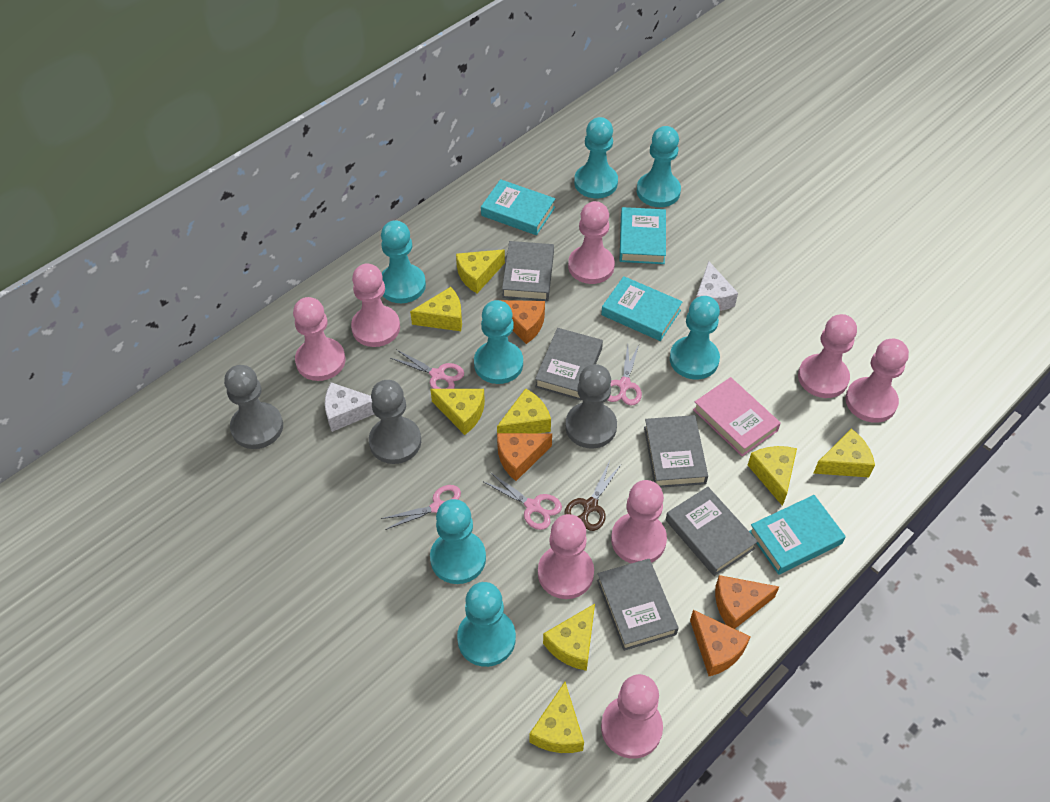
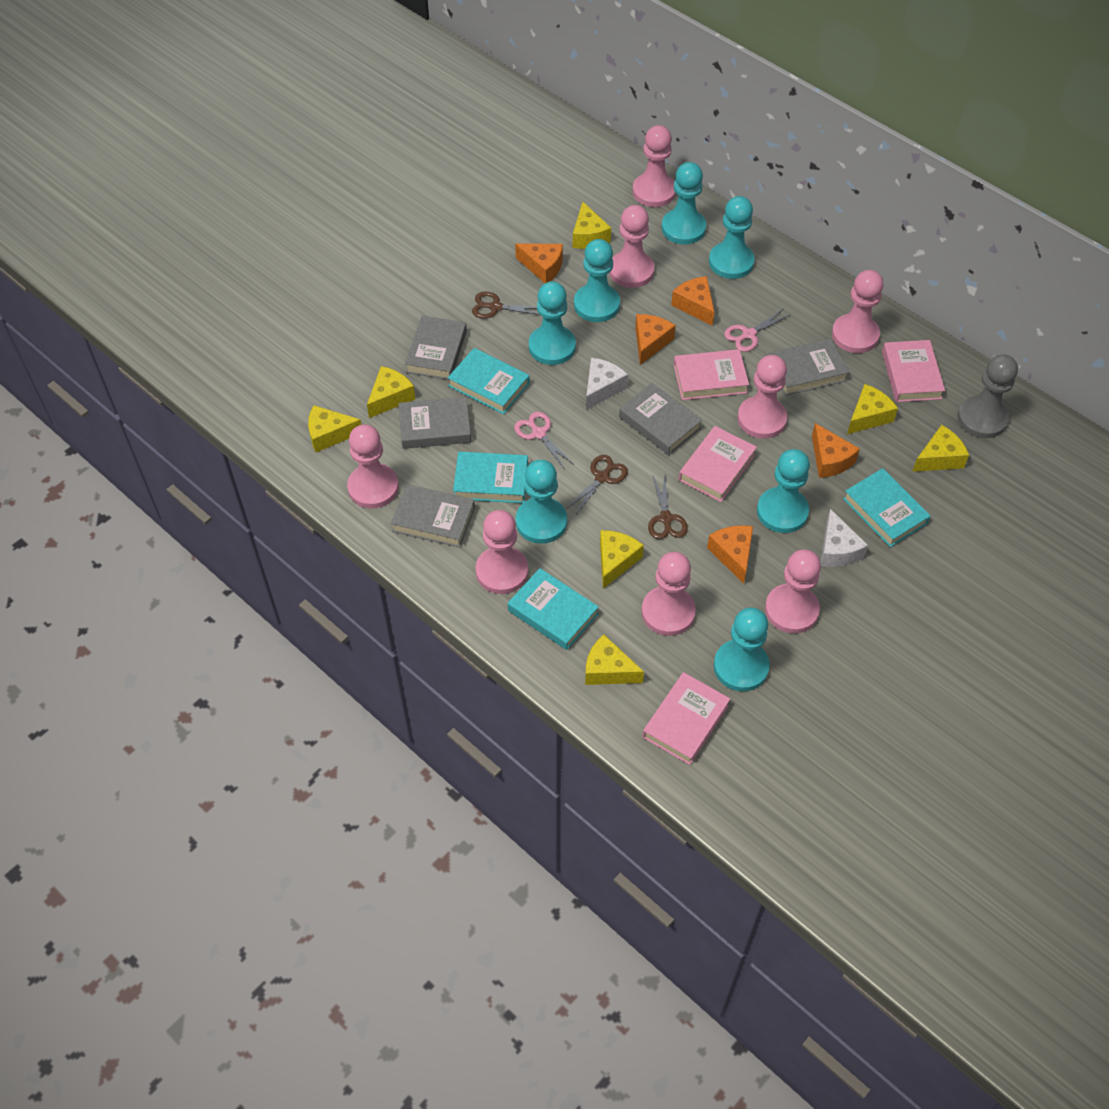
brown scissors: 1 -> 3
grey pawn: 3 -> 1
orange cheese: 4 -> 5
pink book: 1 -> 4
pink scissors: 4 -> 2
yellow cheese: 8 -> 7

